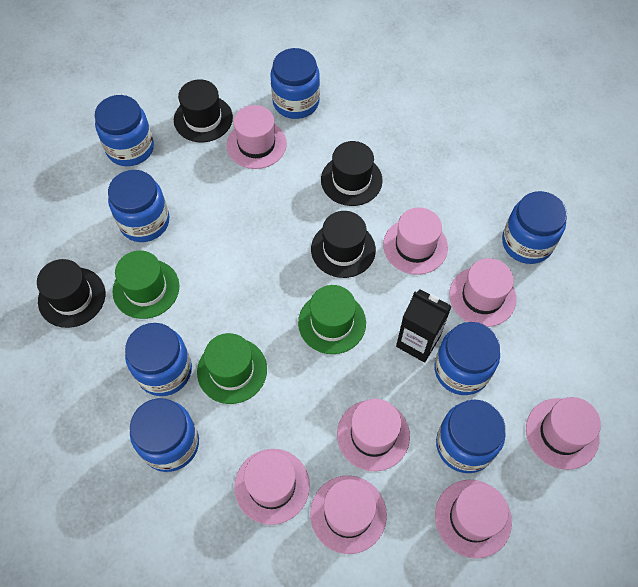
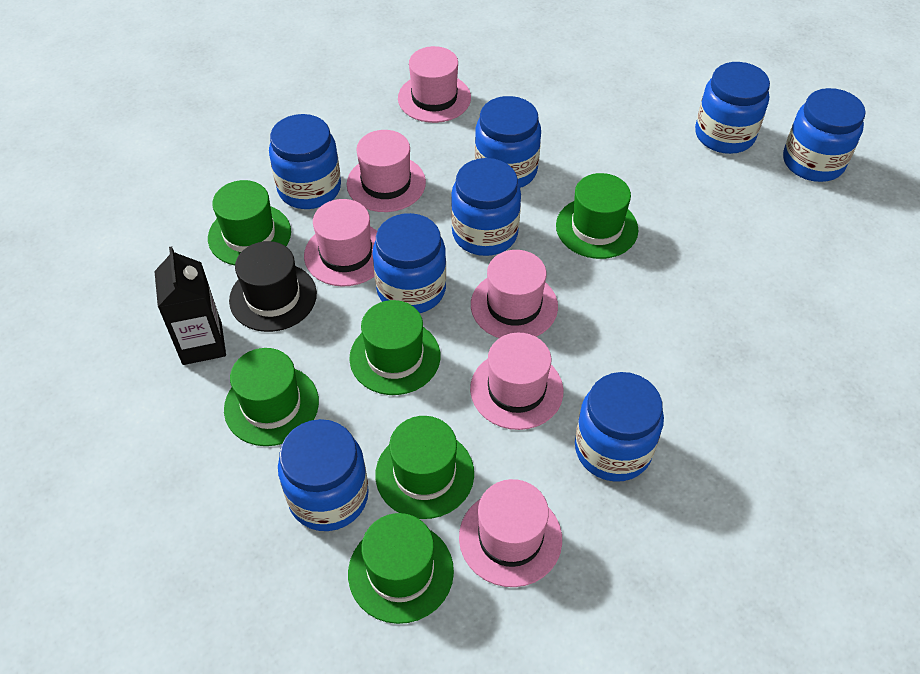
black hat: 4 -> 1
green hat: 3 -> 6
pink hat: 8 -> 6

